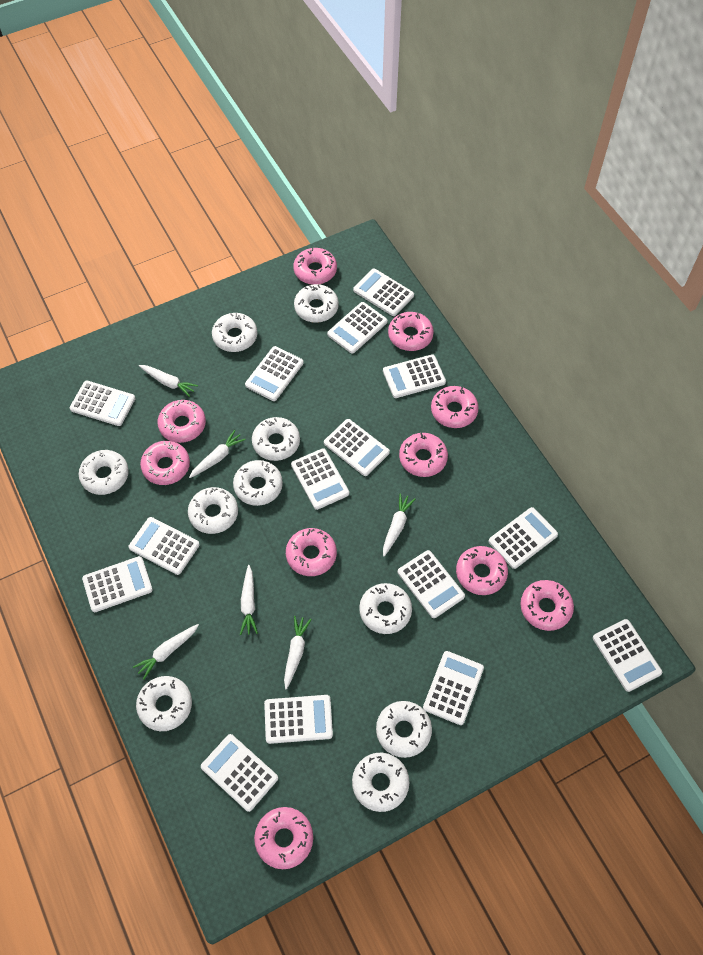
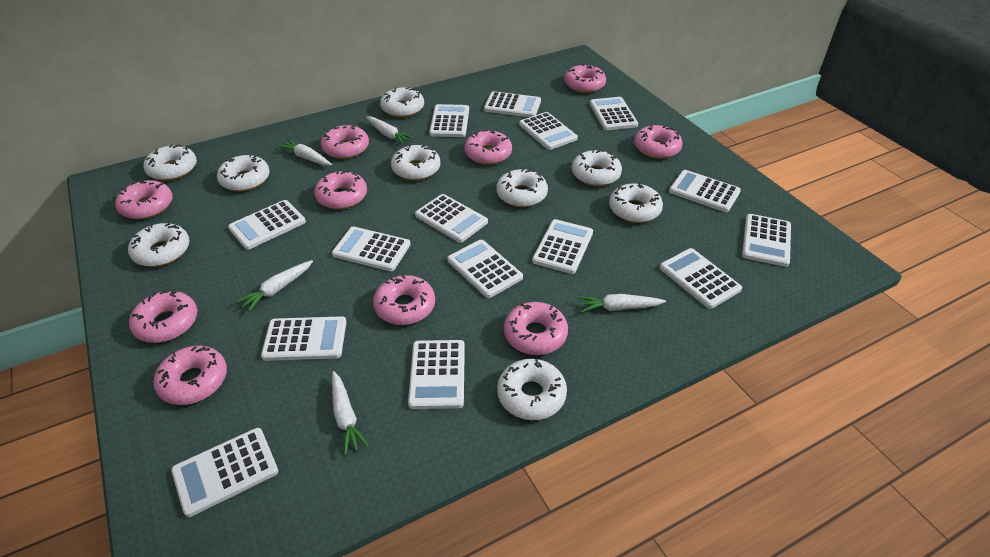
white carrot: 6 -> 5
white donut: 10 -> 9

